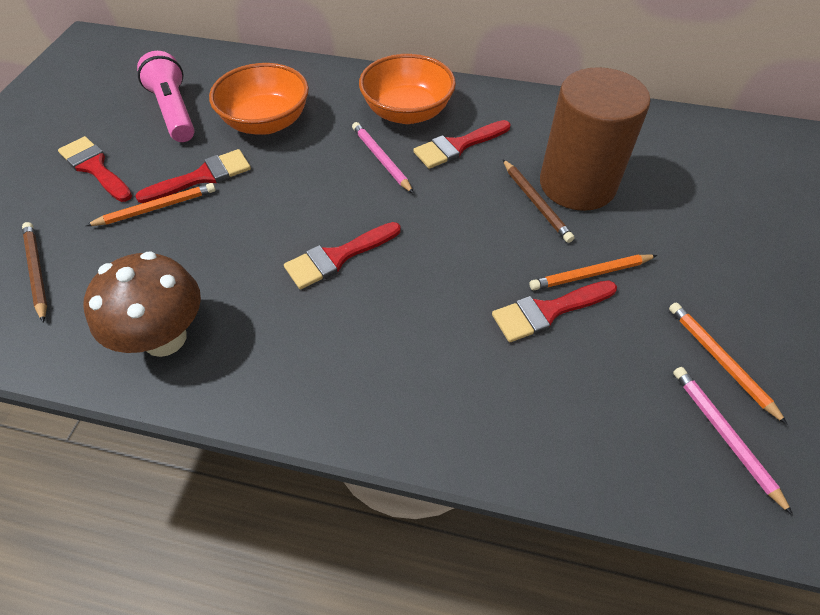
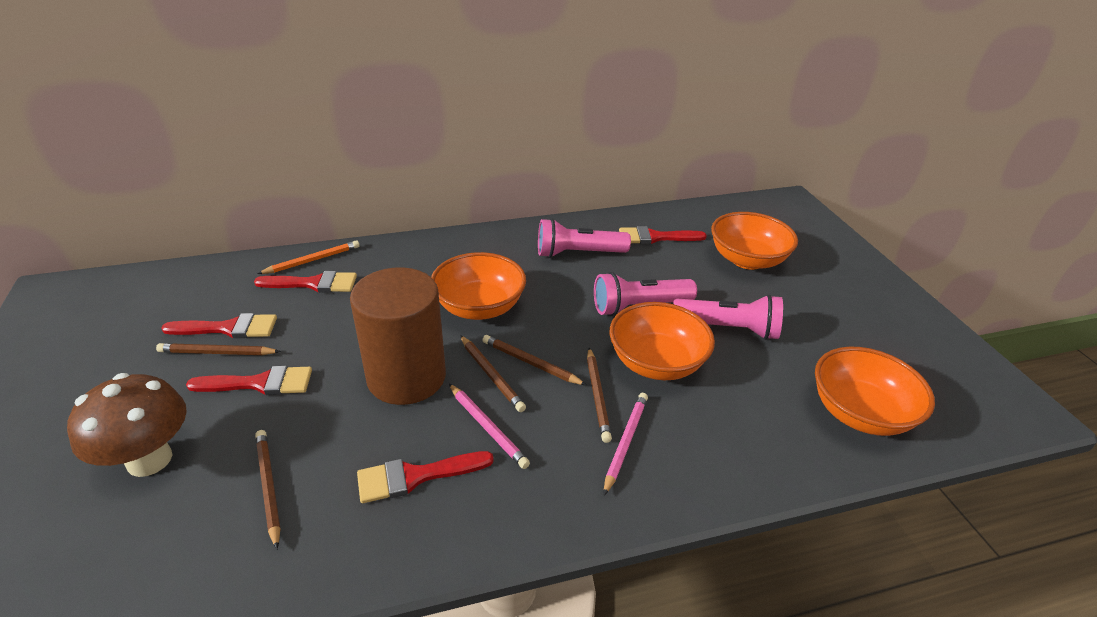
brown pencil: 2 -> 5
orange bowl: 2 -> 4
orange pencil: 3 -> 1
pink flashlight: 1 -> 3

